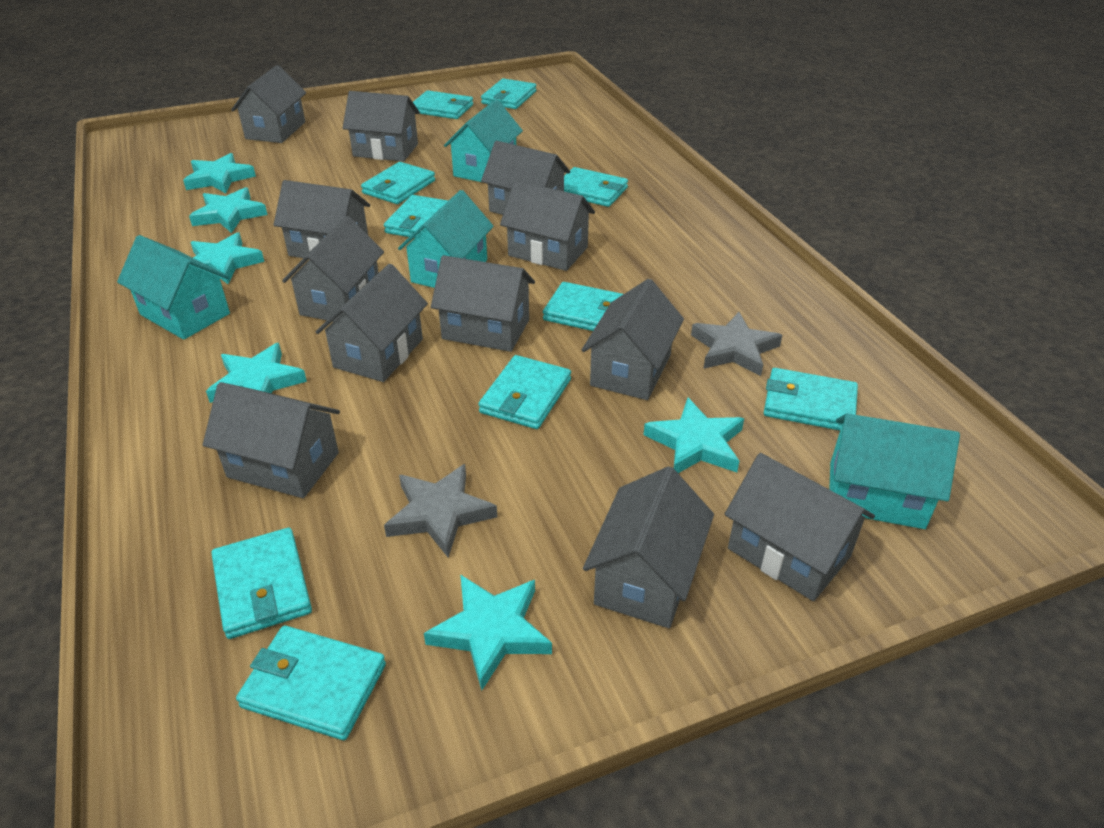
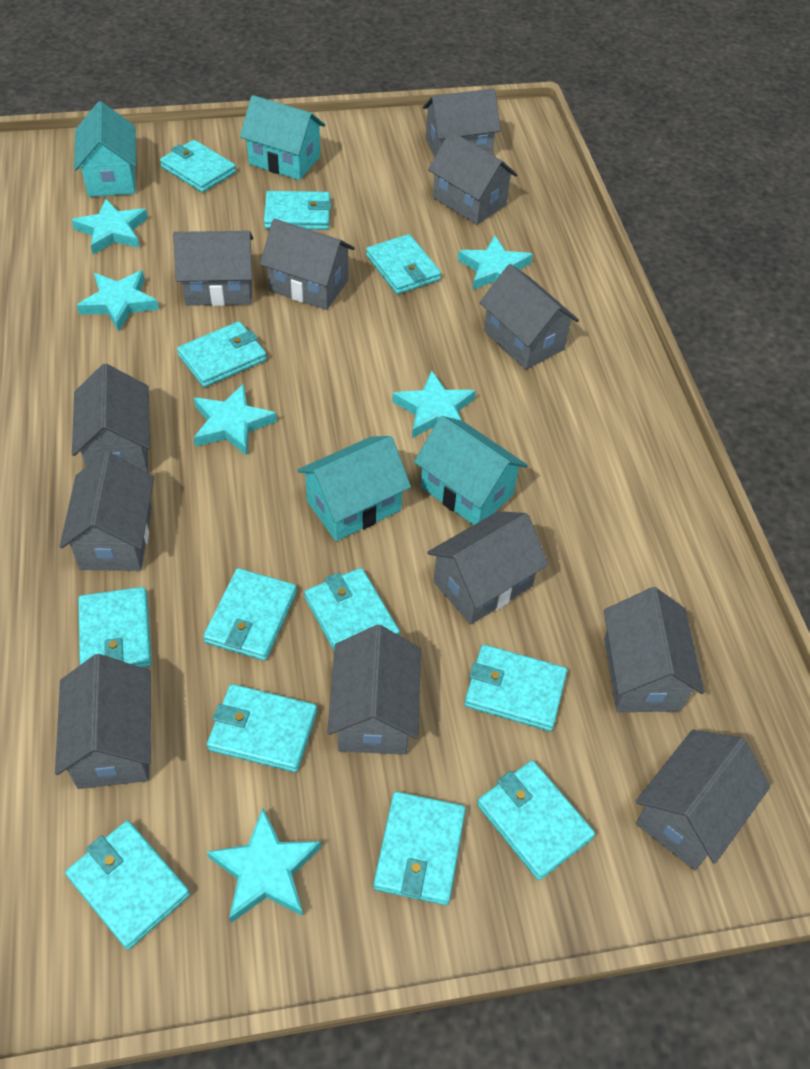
grey star: 2 -> 0
turquoise wallet: 10 -> 12

